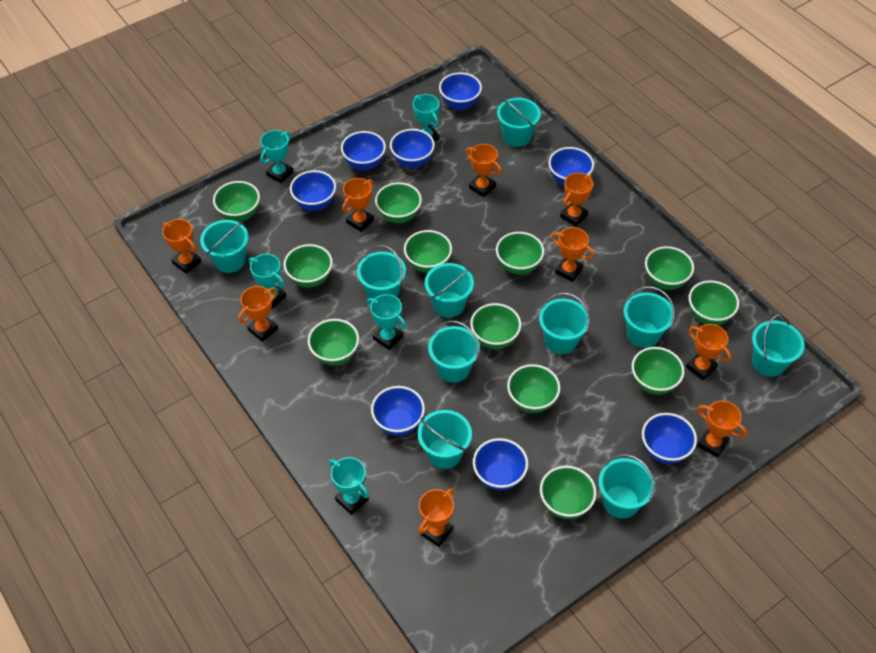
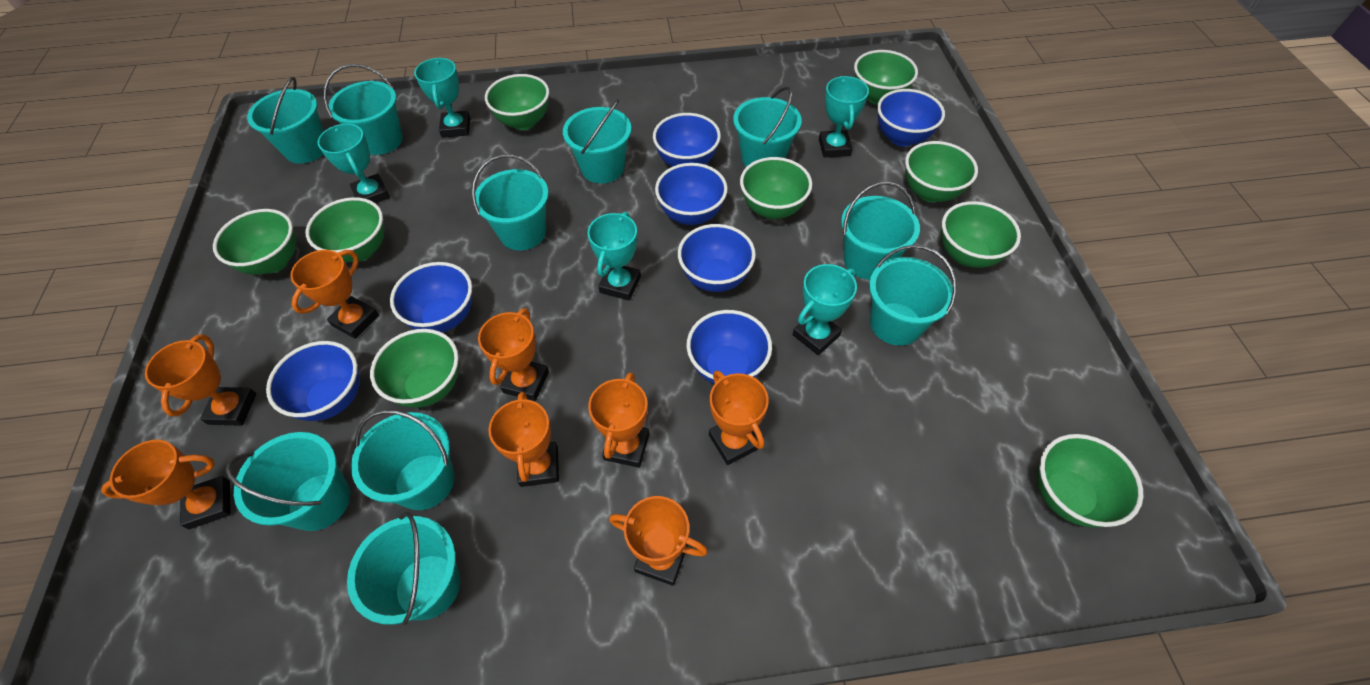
blue bowl: 8 -> 7
green bowl: 12 -> 9
orange trophy: 9 -> 8

